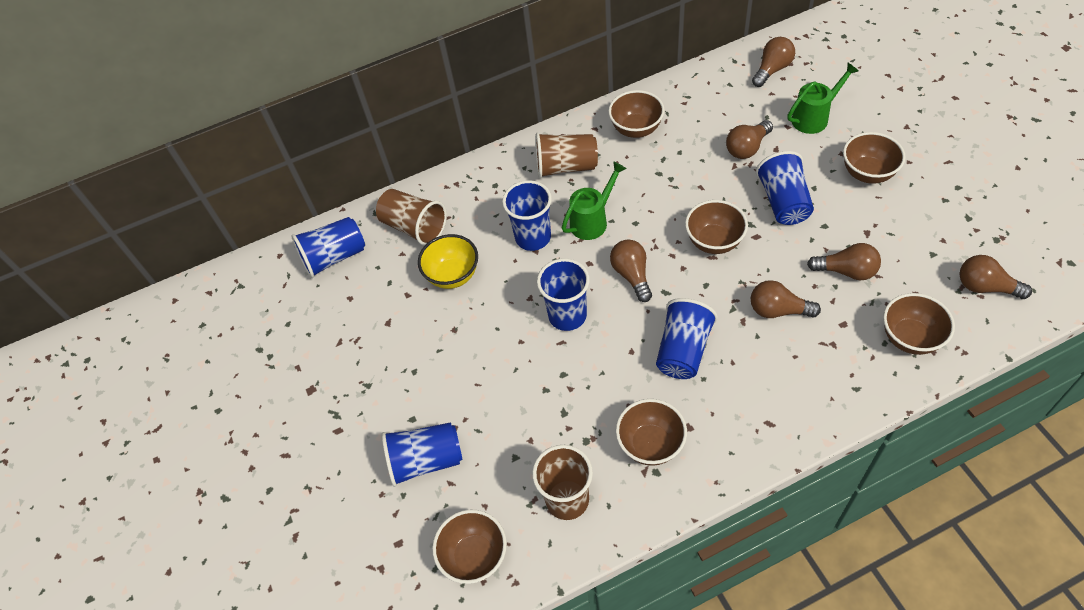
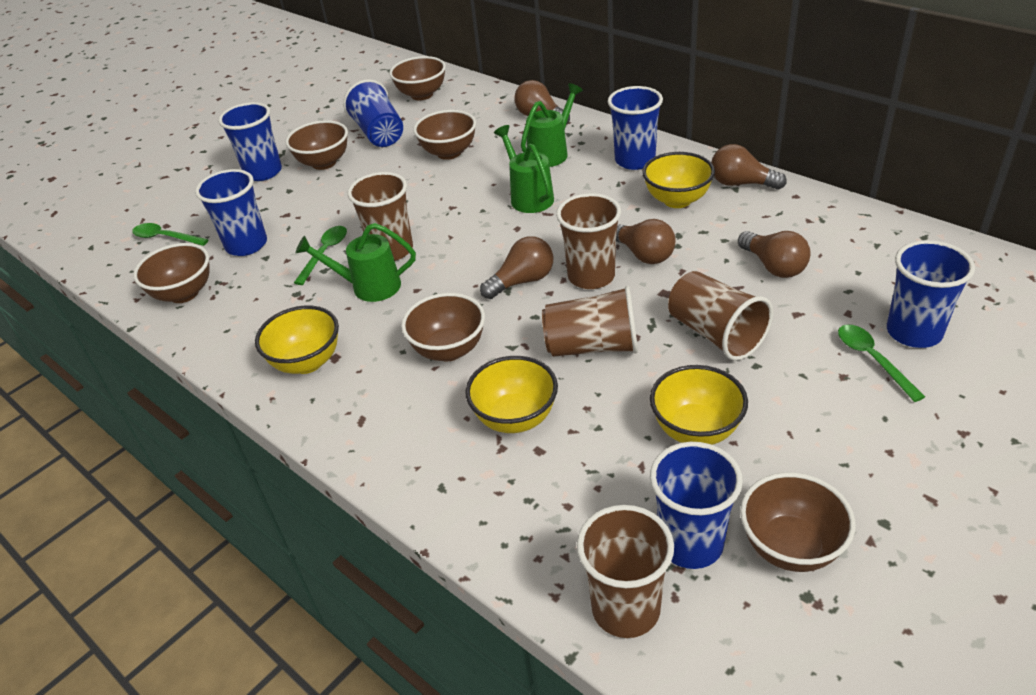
brown cup: 3 -> 5
brown light bulb: 6 -> 5
green spoon: 0 -> 3
green watering can: 2 -> 3
yellow bowl: 1 -> 4

